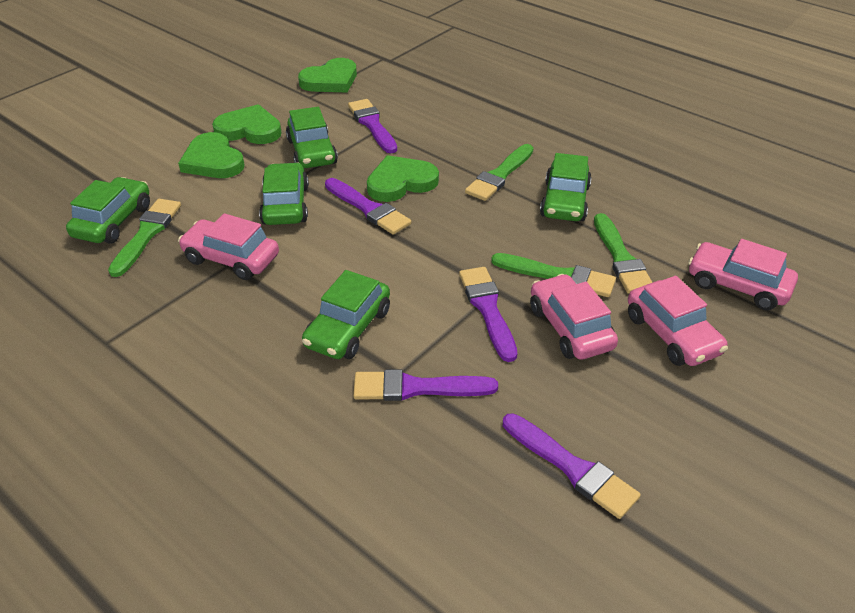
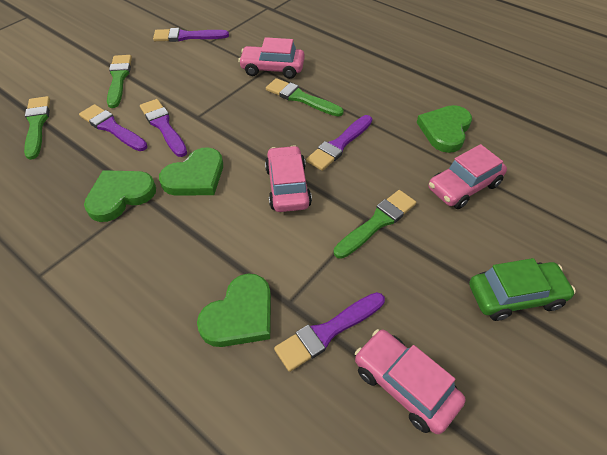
green car: 5 -> 1

